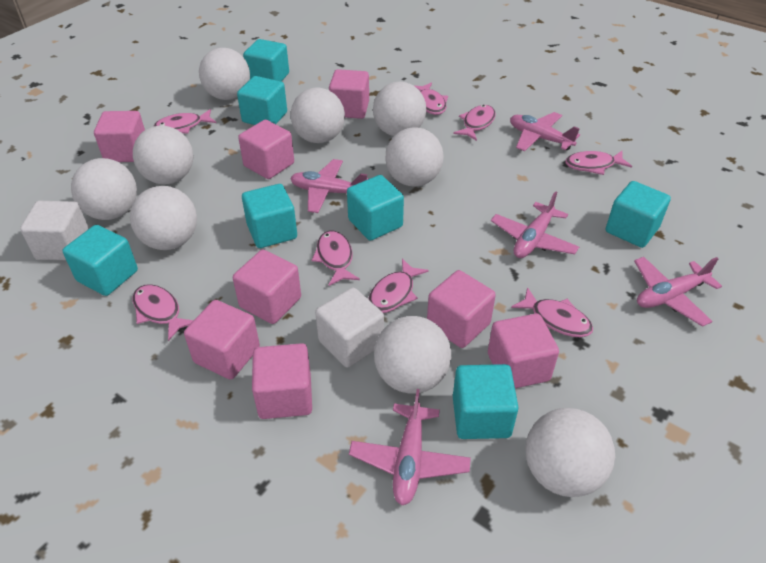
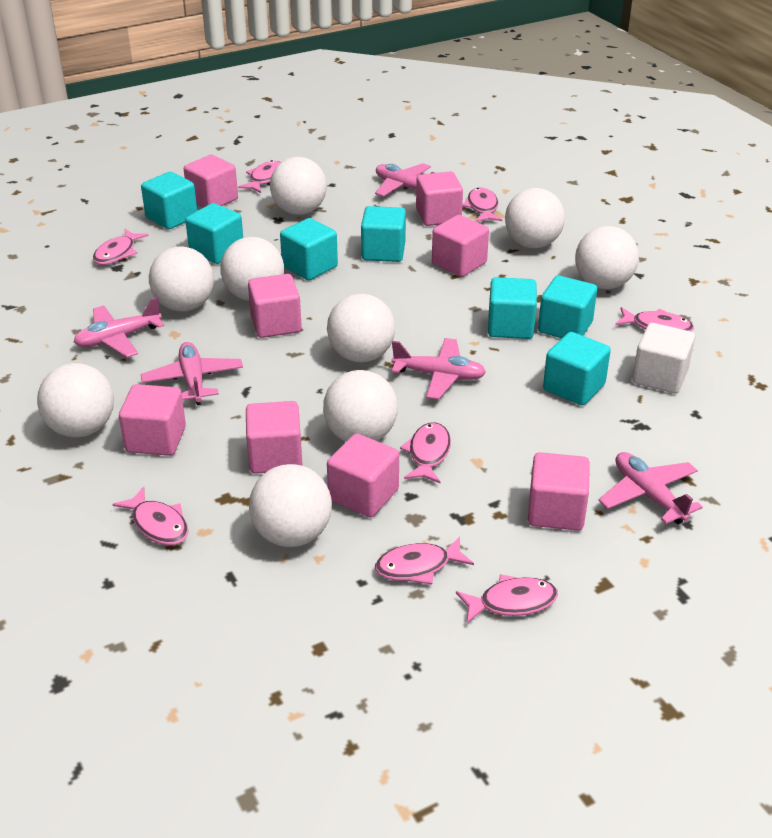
white cube: 2 -> 1

